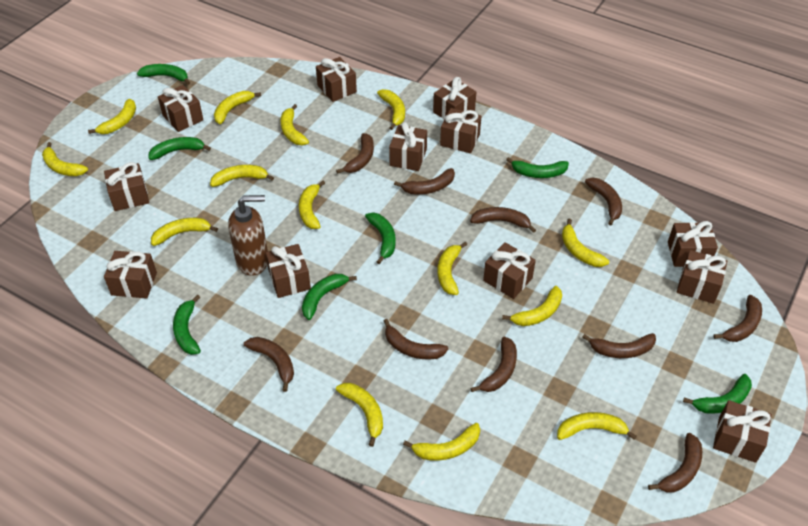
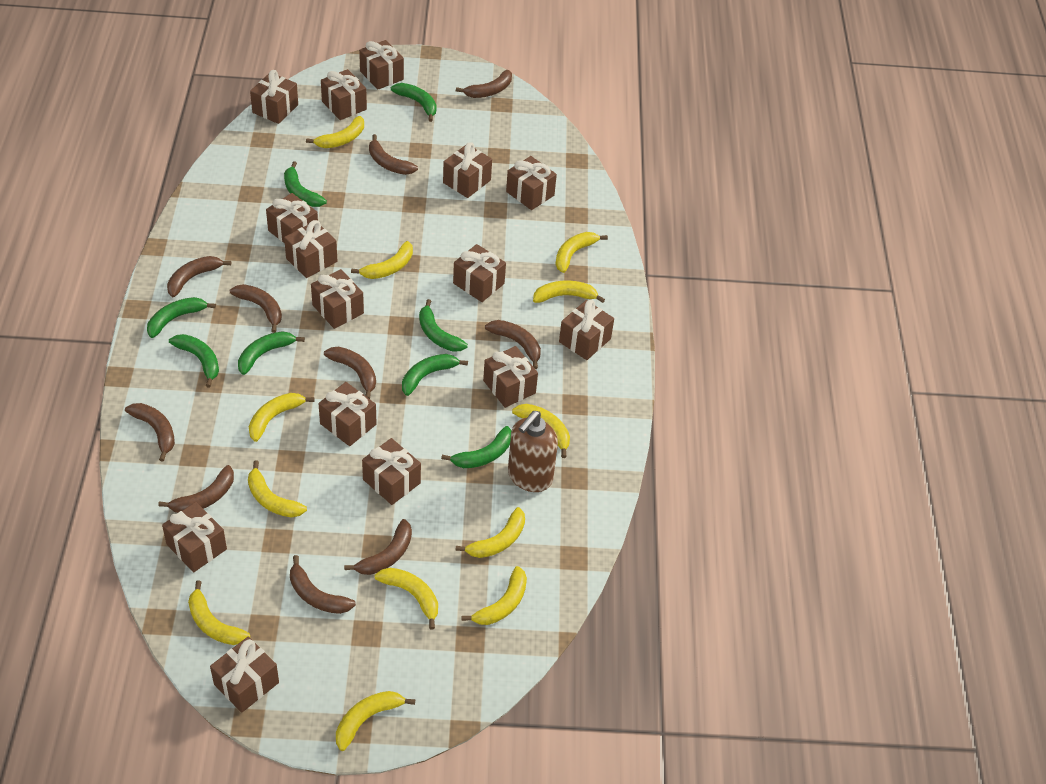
brown gift: 12 -> 15
green banana: 7 -> 8
yellow banana: 14 -> 12

